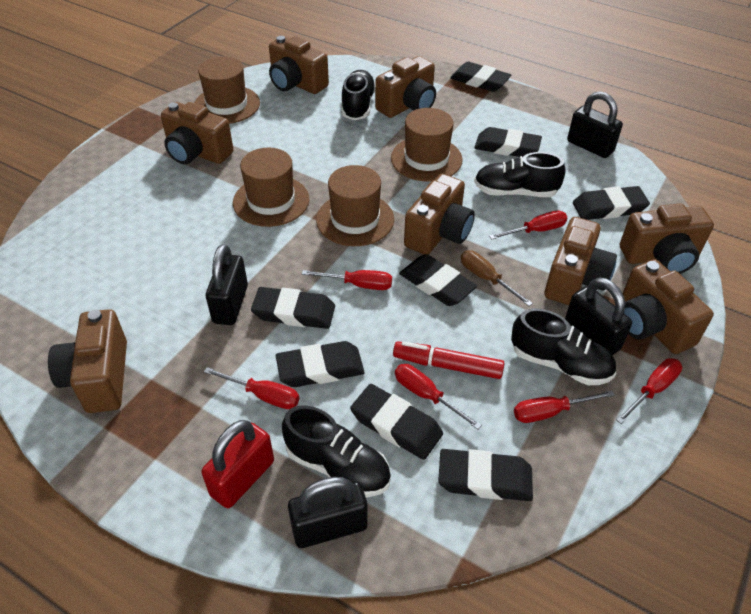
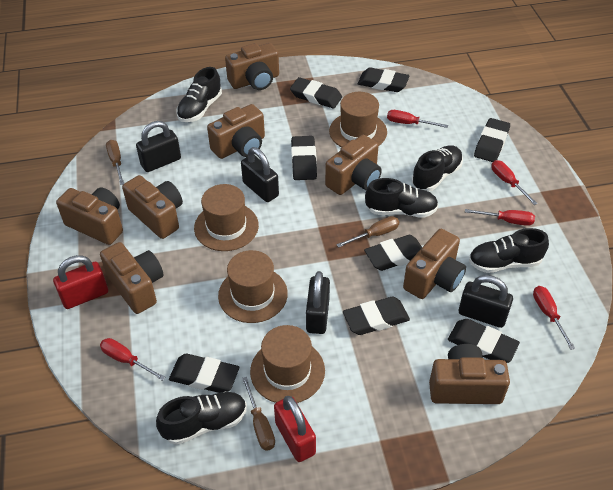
black shoe: 4 -> 5
brown screwdriver: 1 -> 3
red marker: 1 -> 0
red padlock: 1 -> 2
red screwdriver: 6 -> 5

